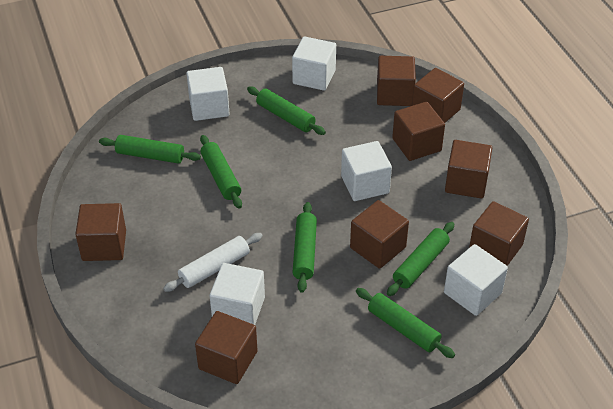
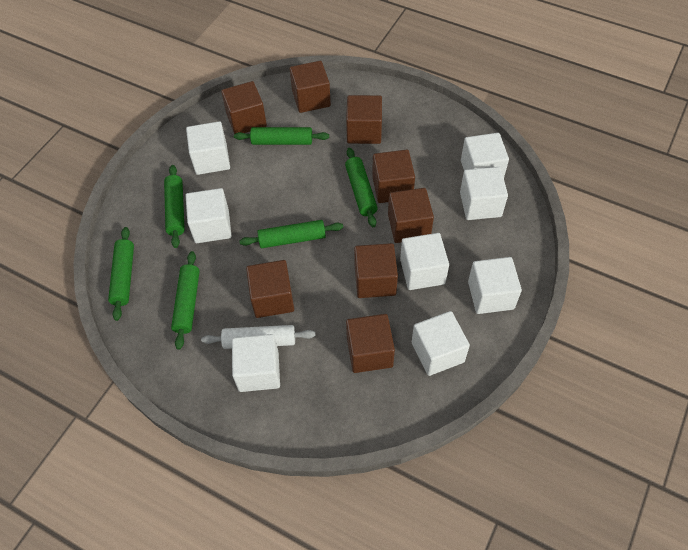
white cube: 5 -> 8

